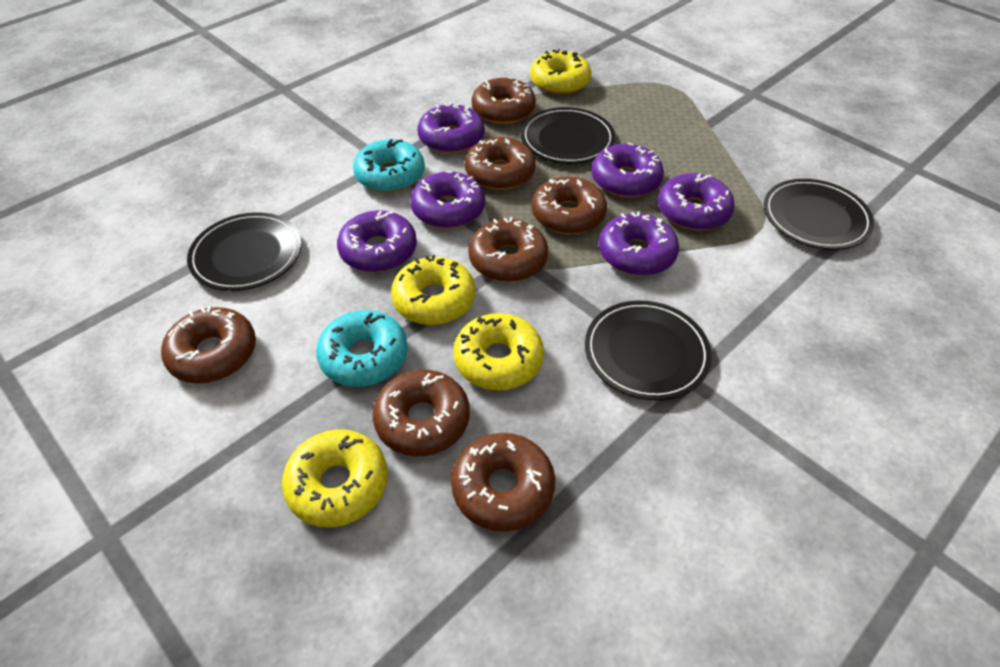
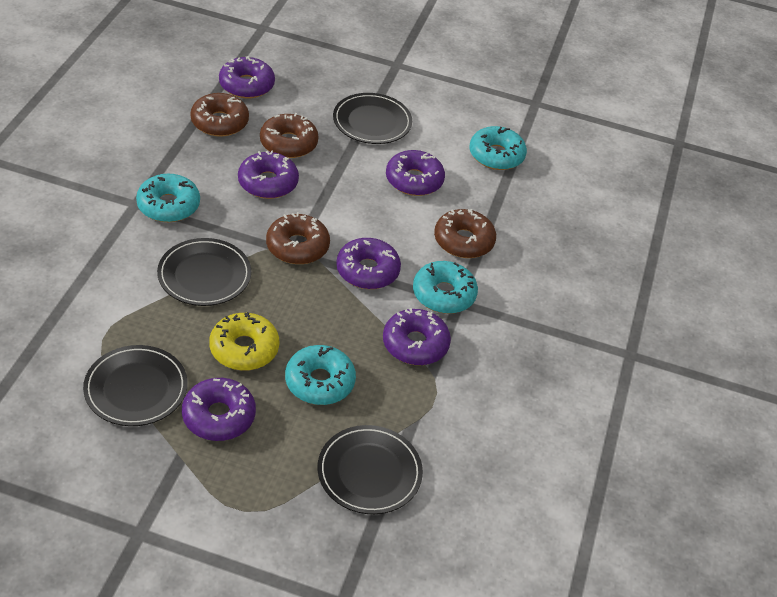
brown donut: 7 -> 4
turquoise donut: 2 -> 4
yellow donut: 4 -> 1

